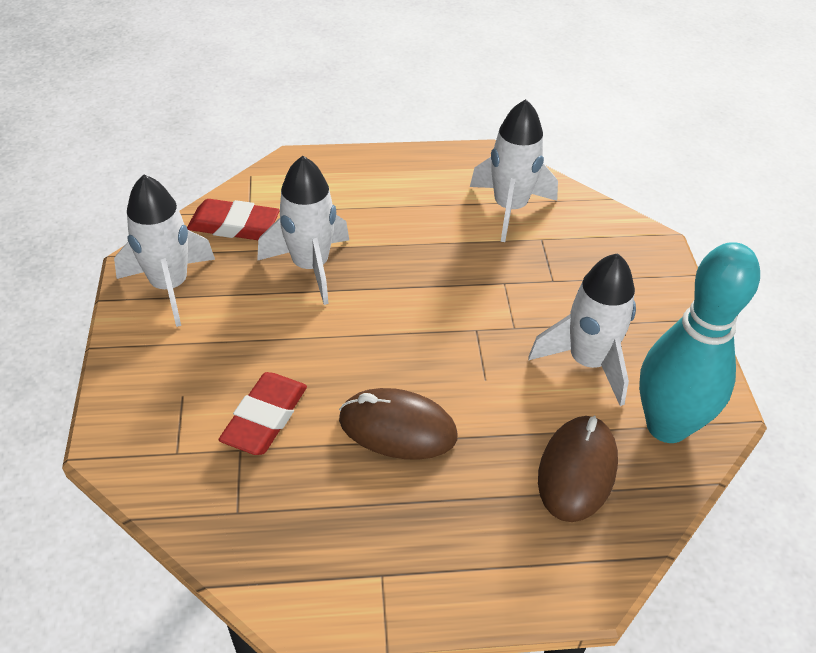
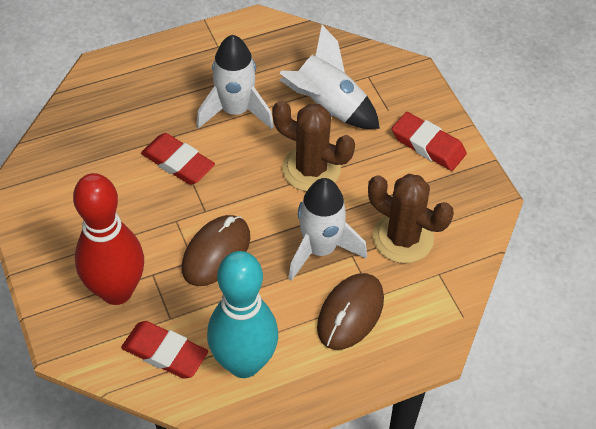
brown cactus: 0 -> 2
red bowling pin: 0 -> 1
red eraser: 2 -> 3
white rocket: 4 -> 3

